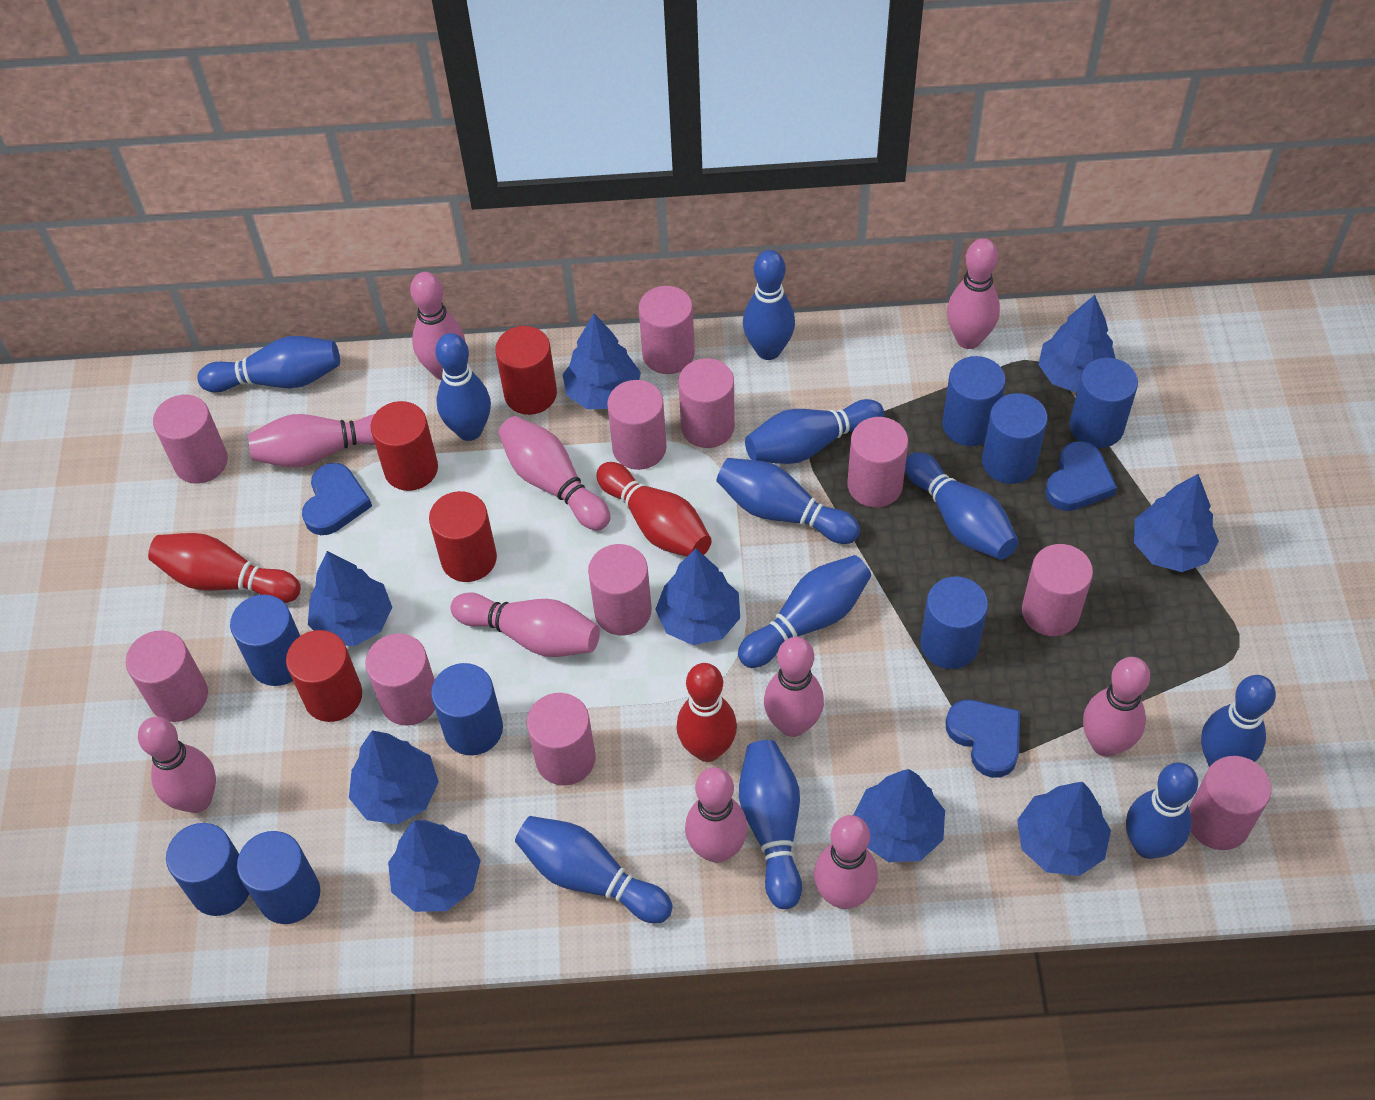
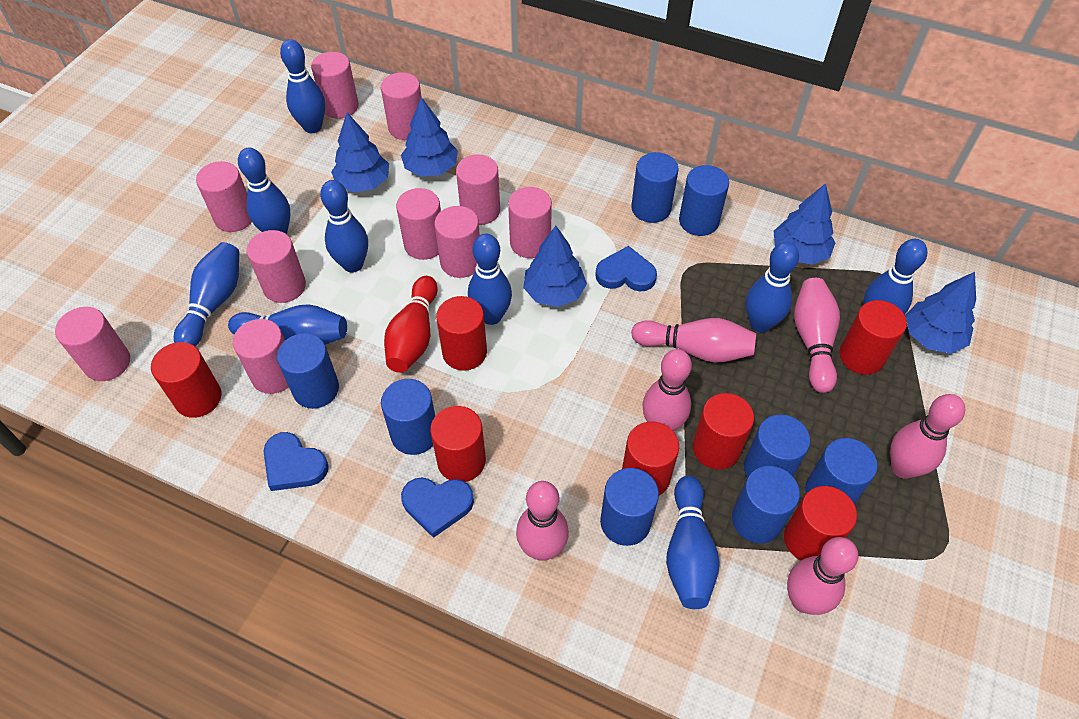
blue bowling pin: 11 -> 9
blue tree: 9 -> 5
pink bowling pin: 10 -> 6
pink cylinder: 11 -> 10
red bowling pin: 3 -> 1
red cylinder: 4 -> 7

